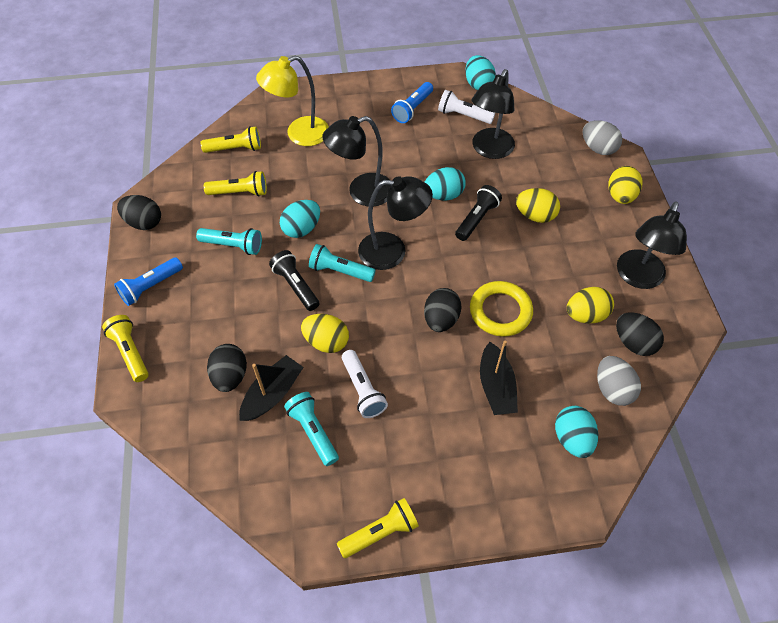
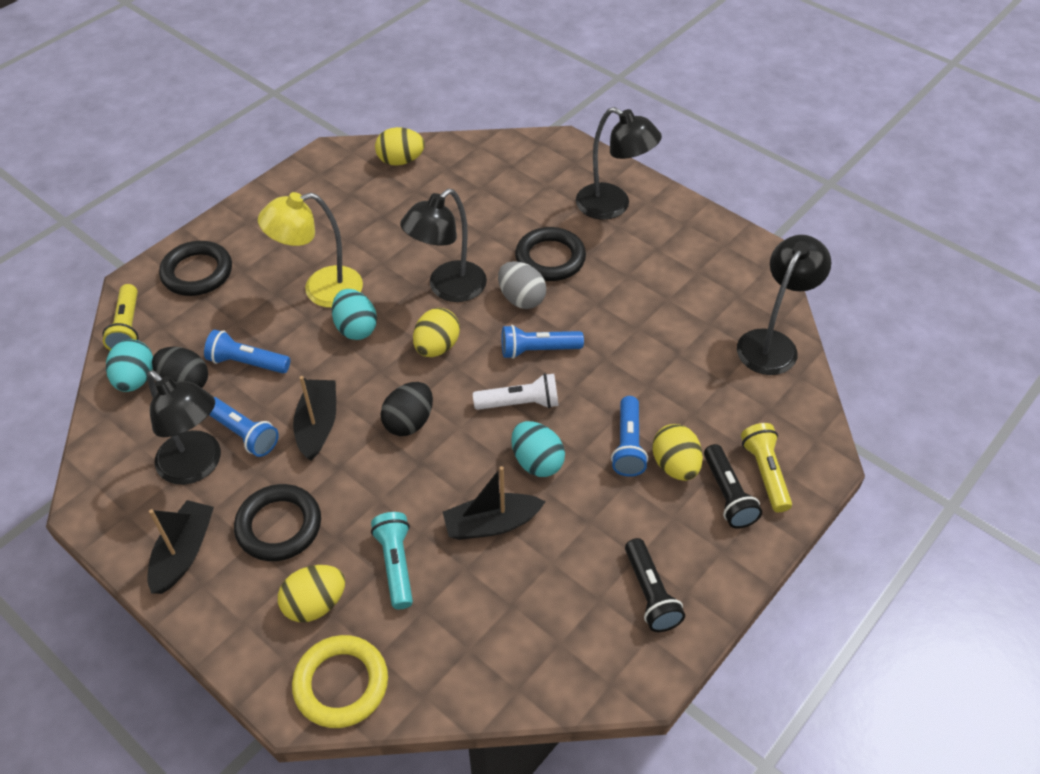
black boat: 2 -> 3
black egg: 4 -> 2
black ring: 0 -> 3
blue flashlight: 2 -> 4
grey egg: 2 -> 1
turquoise egg: 4 -> 3
turquoise flashlight: 3 -> 1
white flashlight: 2 -> 1
yellow flashlight: 4 -> 2

